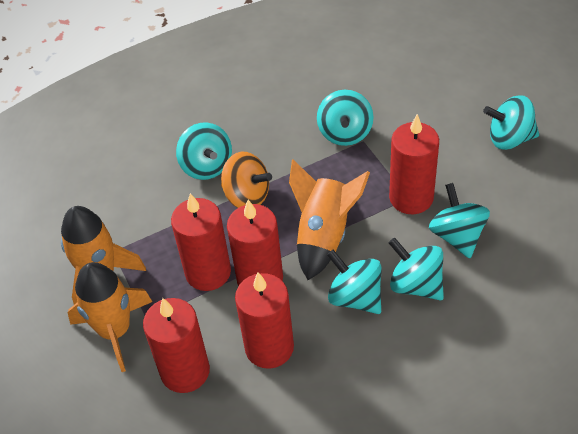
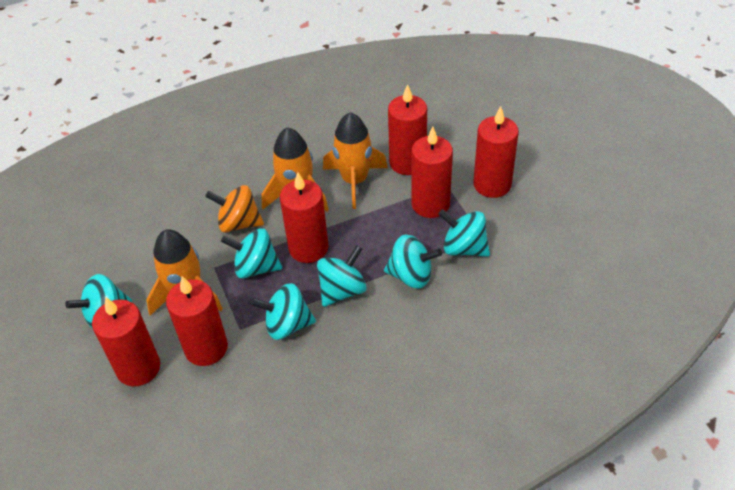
red candle: 5 -> 6

